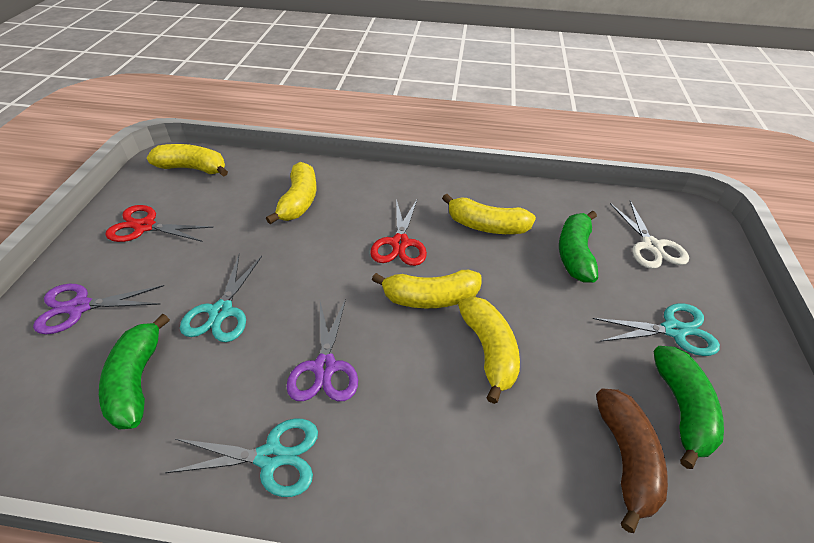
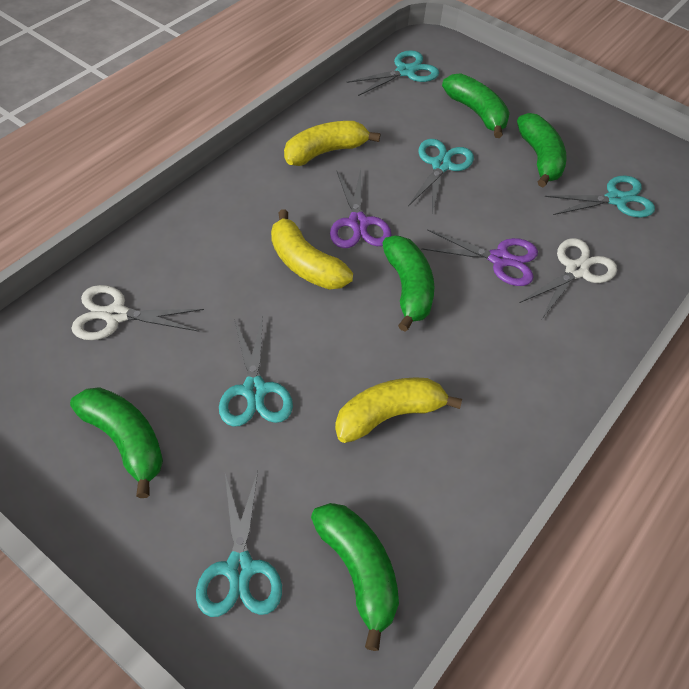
brown banana: 1 -> 0
green banana: 3 -> 5
red scissors: 2 -> 0
turquoise scissors: 3 -> 5
white scissors: 1 -> 2
yellow banana: 5 -> 3

